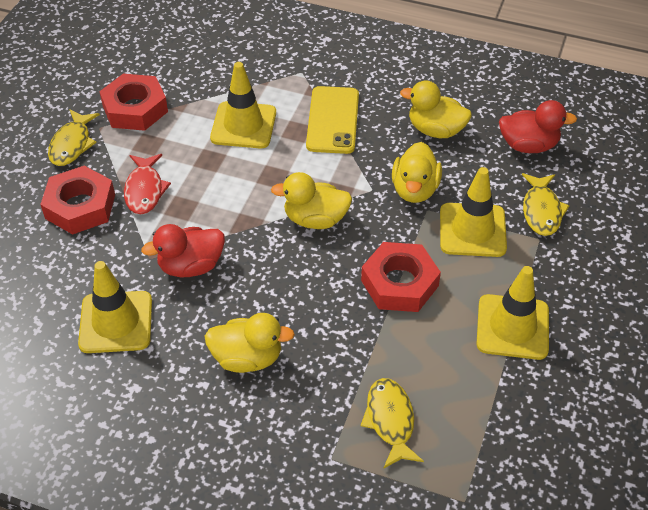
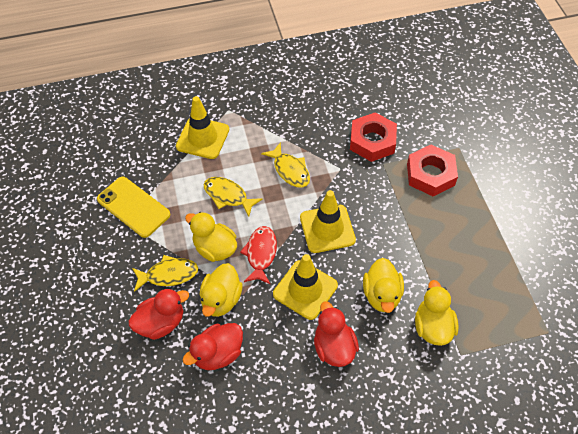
red duck: 2 -> 3
red nut: 3 -> 2
yellow traffic cone: 4 -> 3

